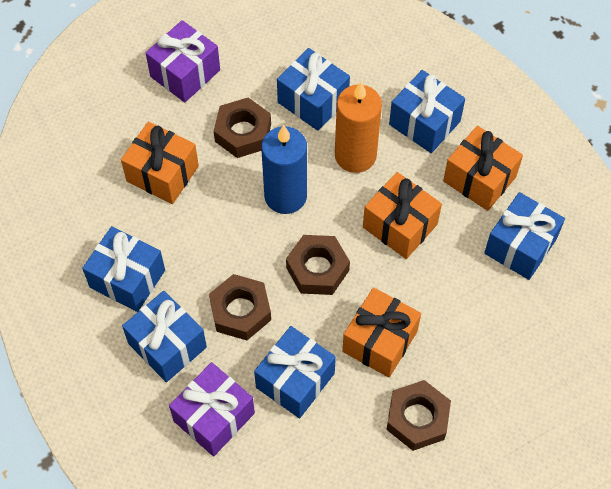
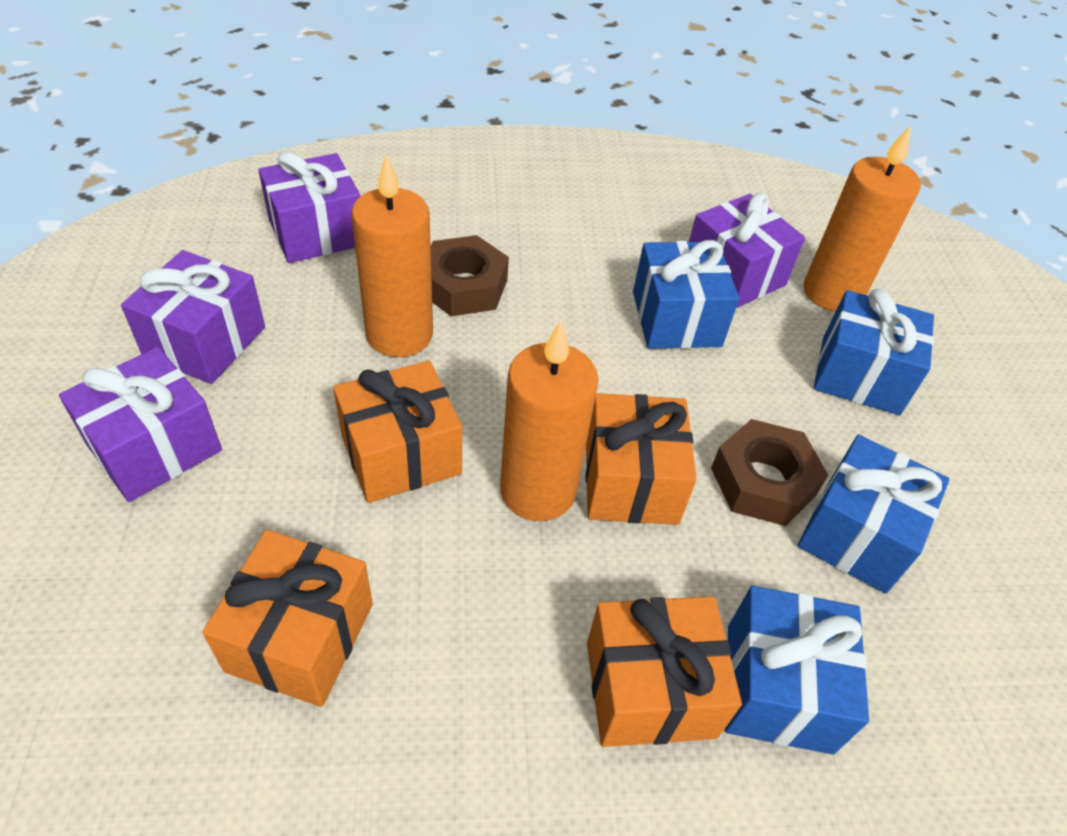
blue candle: 1 -> 0
blue gift: 6 -> 4
brown nut: 4 -> 2
orange candle: 1 -> 3
purple gift: 2 -> 4

